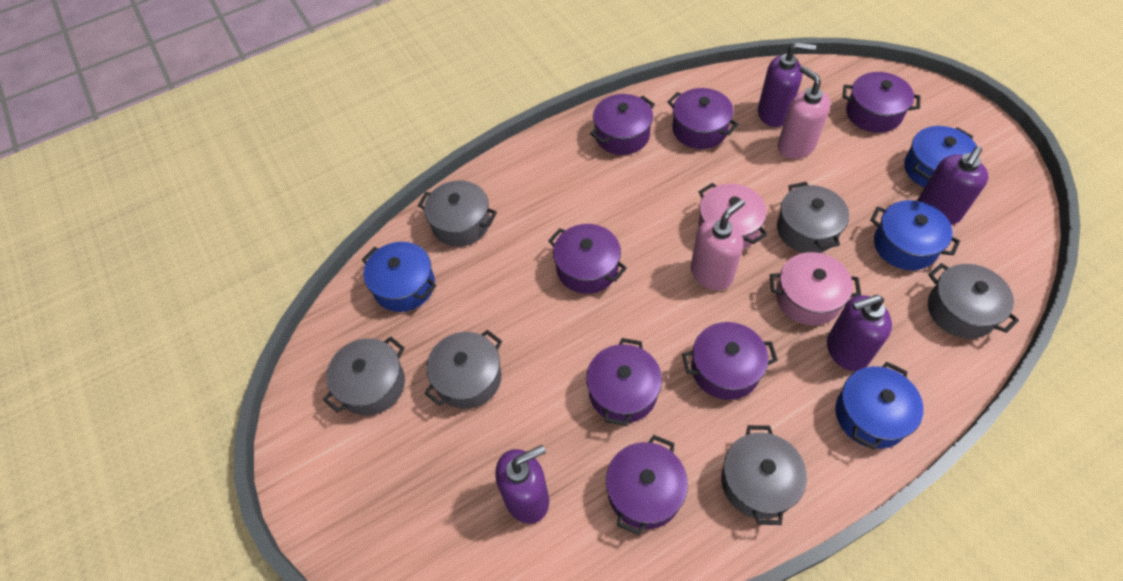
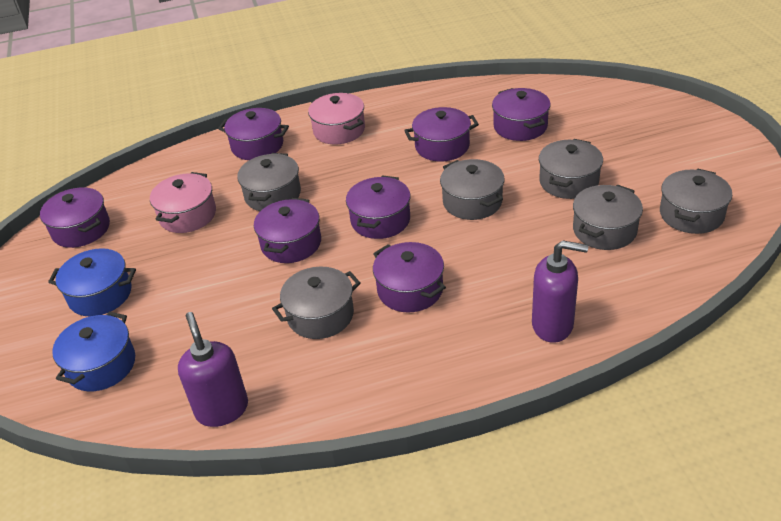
blue pot: 4 -> 2
pink soap dispenser: 2 -> 0
purple soap dispenser: 4 -> 2

